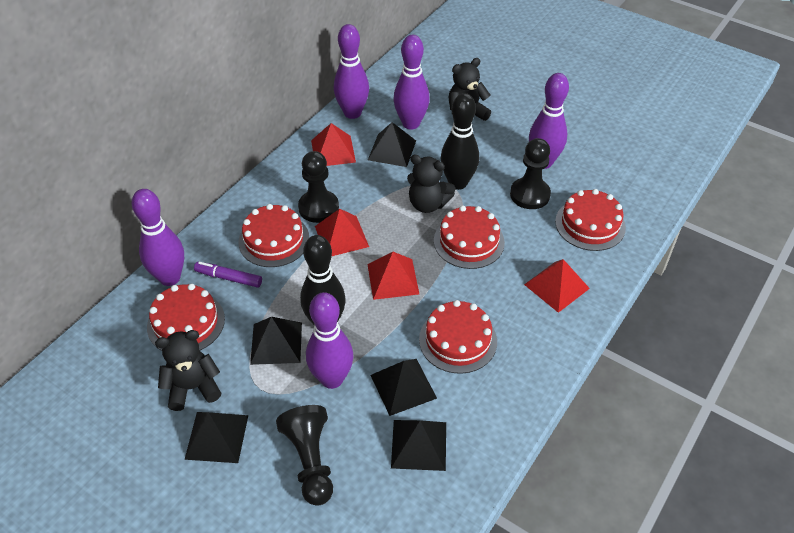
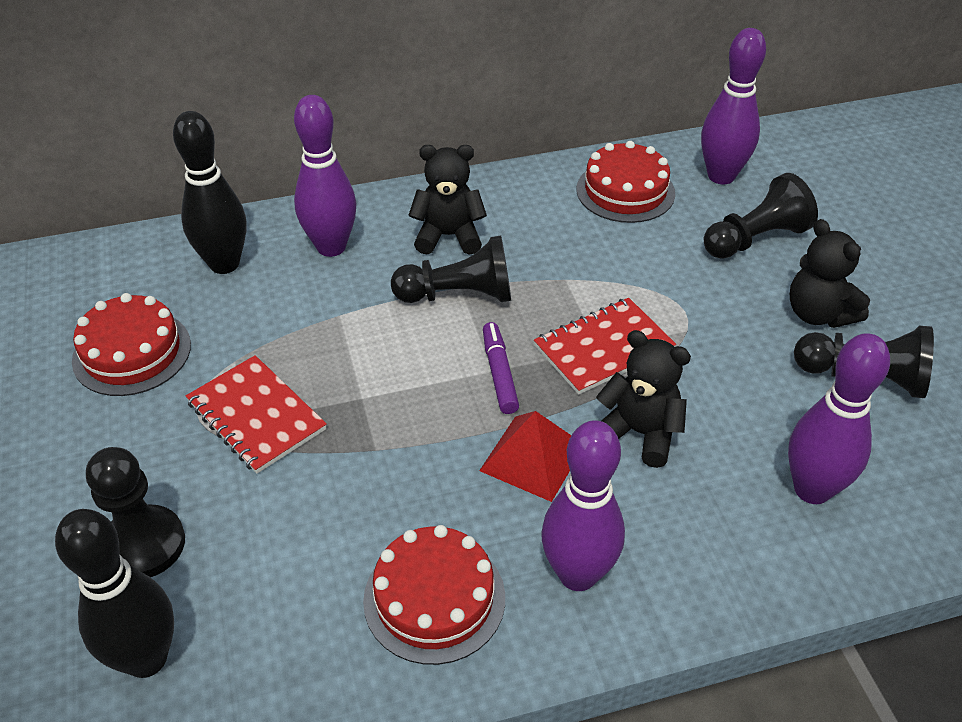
black pawn: 3 -> 4
black pyramid: 5 -> 0
purple bowling pin: 5 -> 4
red cake: 5 -> 3
red notebook: 0 -> 2
red pyramid: 4 -> 1

